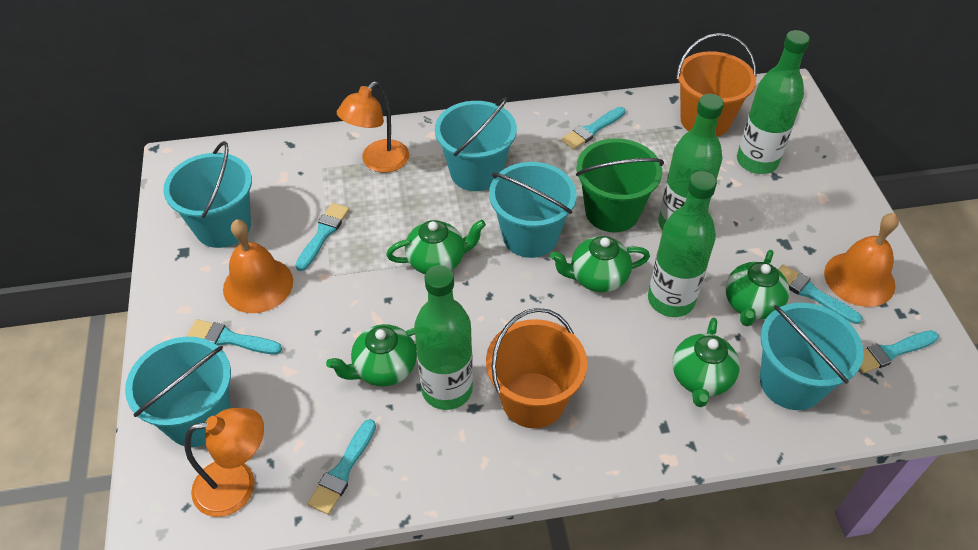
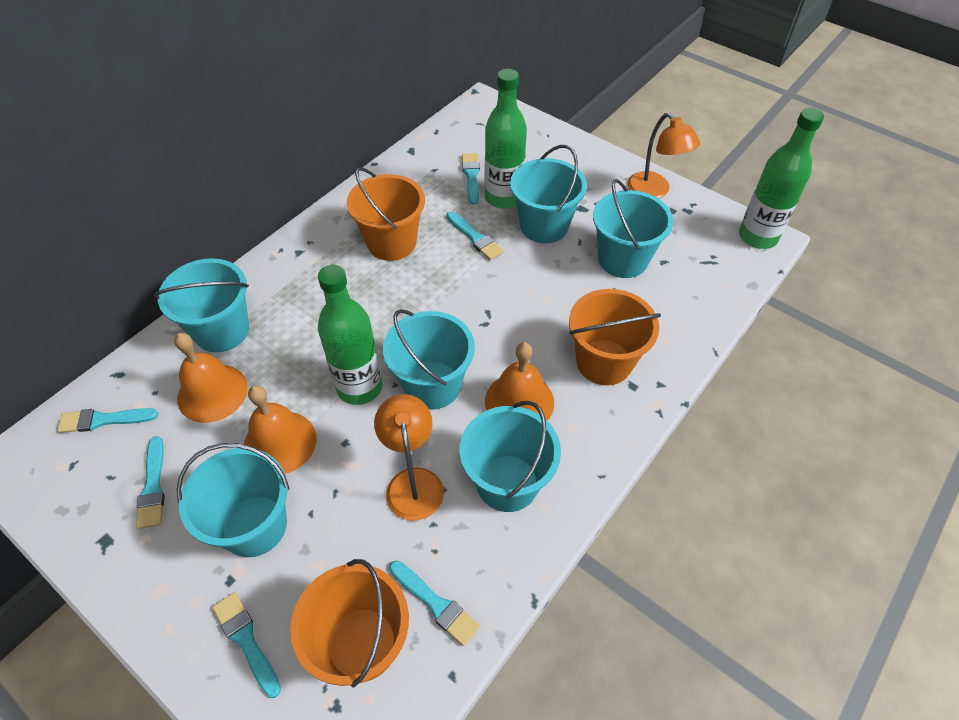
green bottle: 4 -> 3
green bucket: 1 -> 0
green teapot: 5 -> 0
orange bell: 2 -> 3
orange bucket: 2 -> 3
turquoise bucket: 5 -> 6

